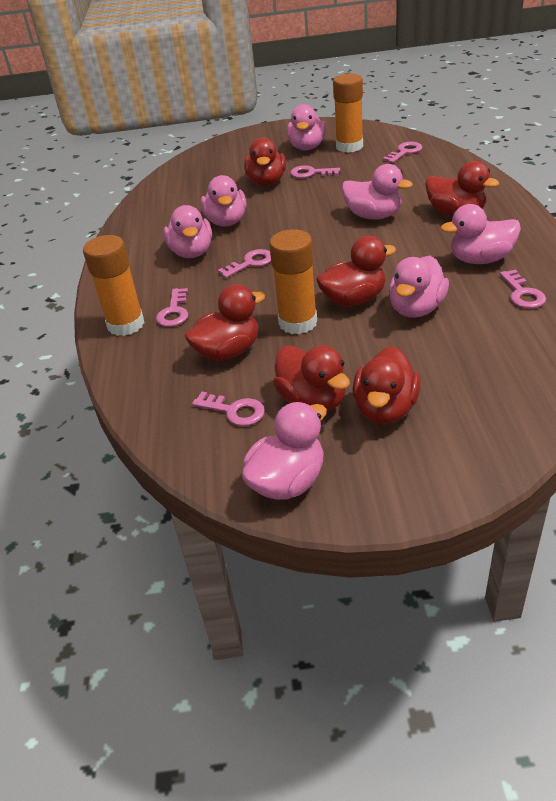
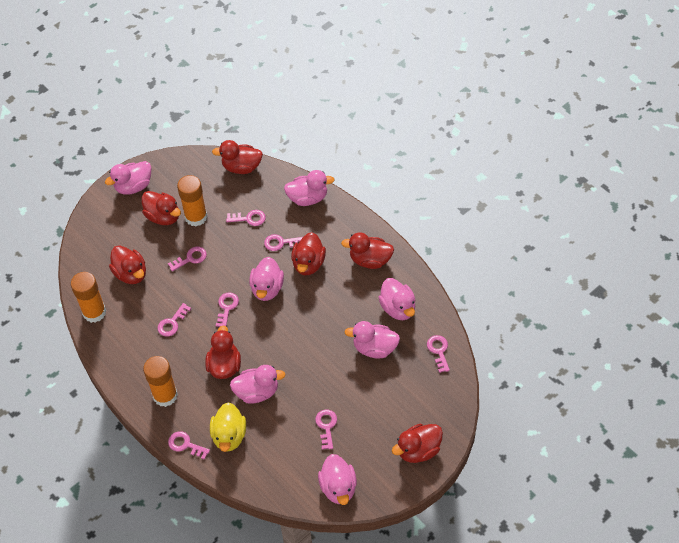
pink key: 6 -> 8
red duck: 6 -> 7
yellow duck: 0 -> 1

